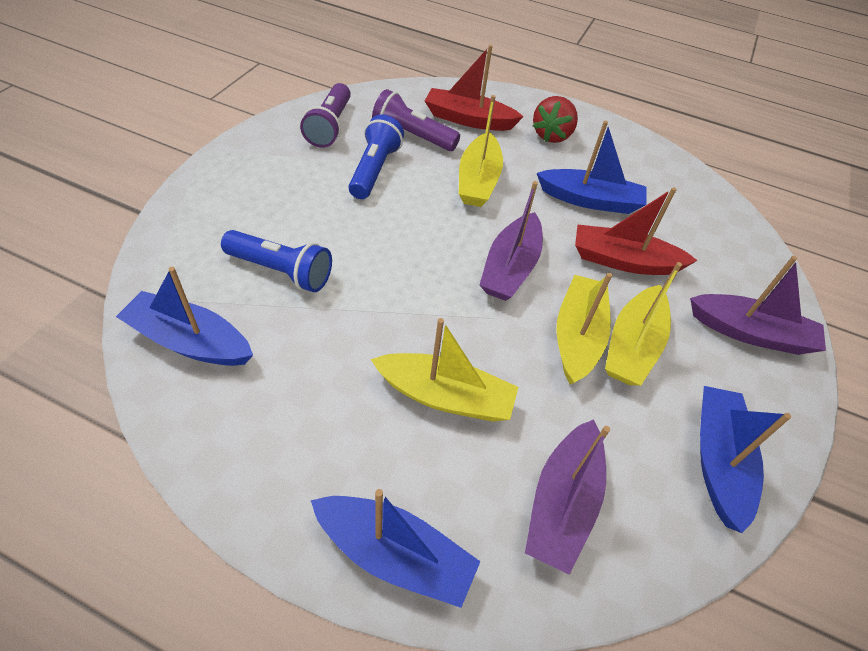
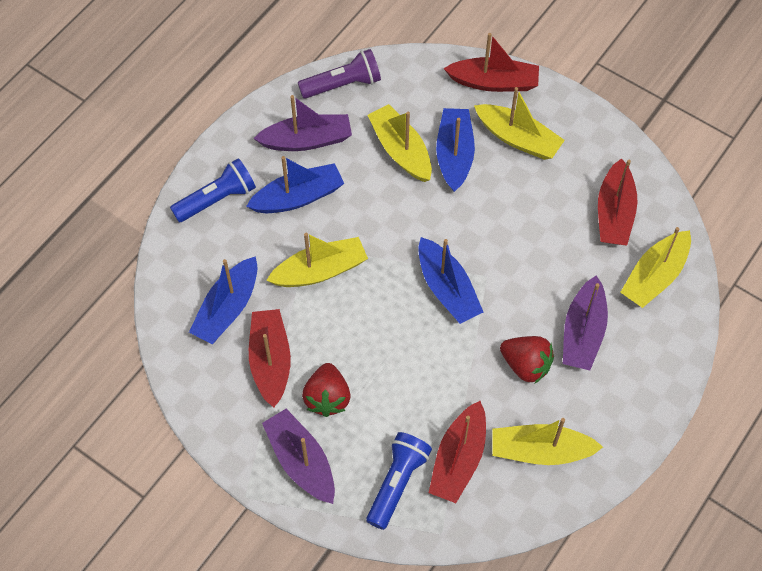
purple flashlight: 2 -> 1
red boat: 2 -> 4
red strawberry: 1 -> 2
yellow boat: 4 -> 5

